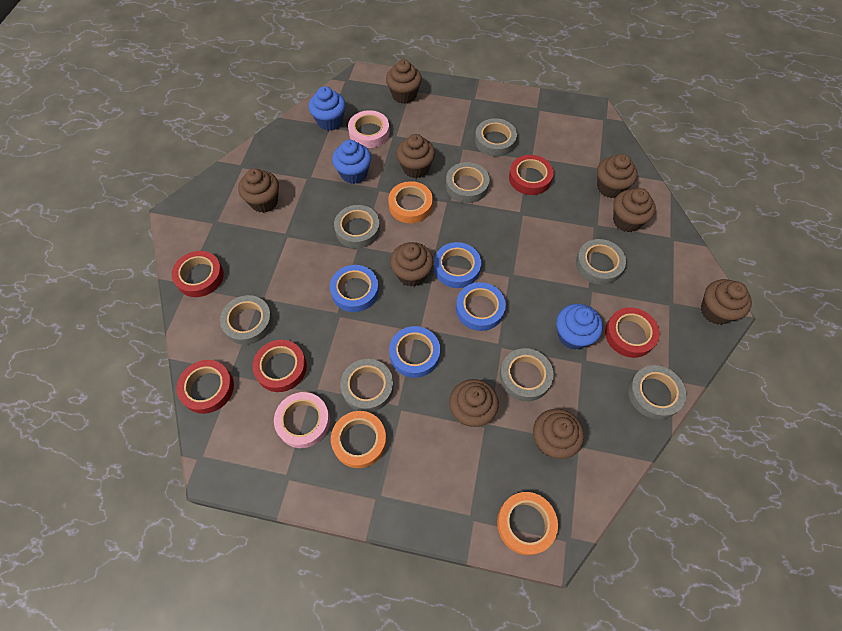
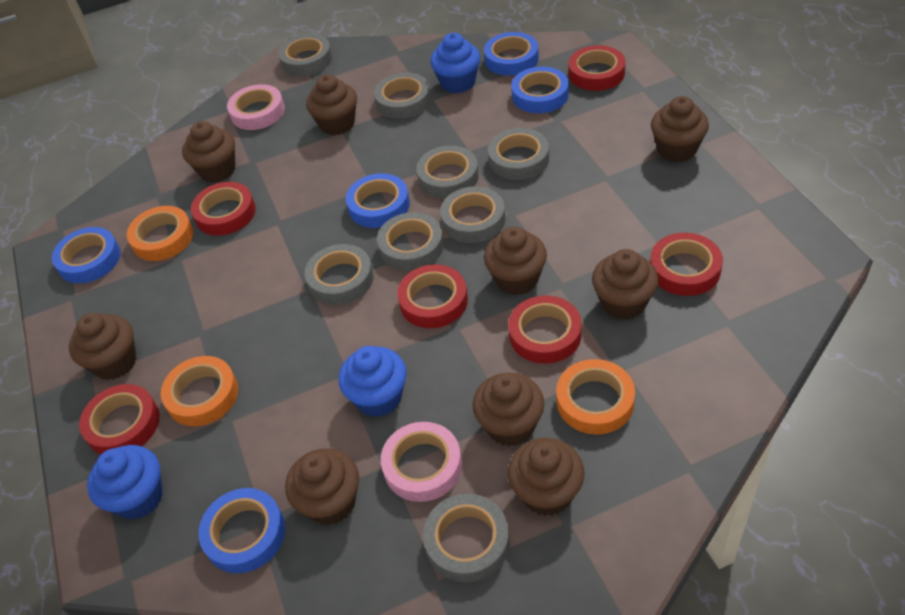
blue tape: 4 -> 5
red tape: 5 -> 6

